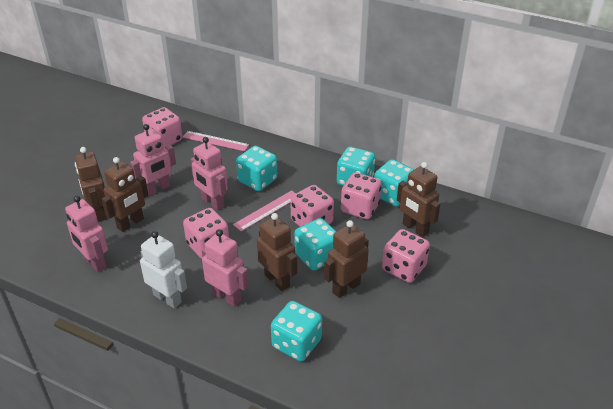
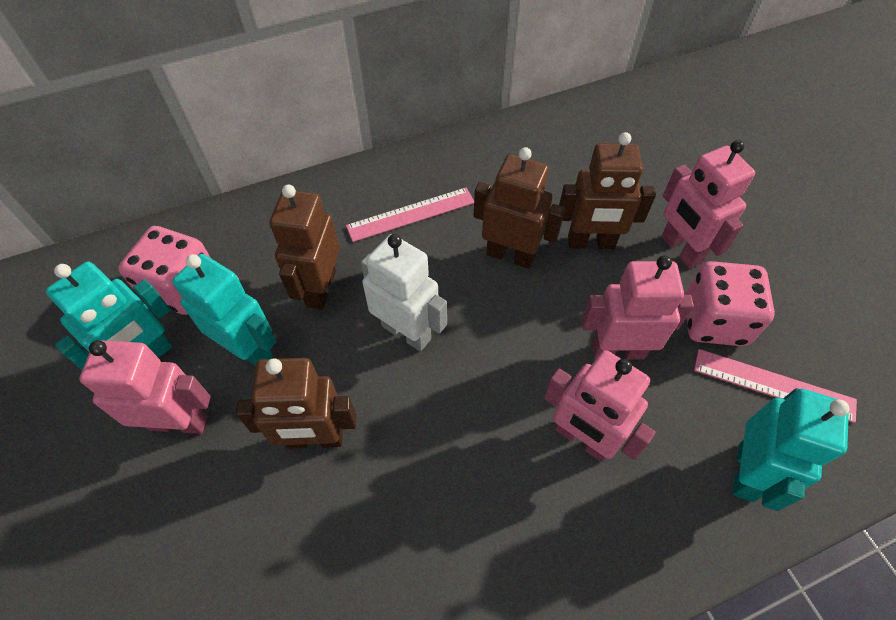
brown robot: 5 -> 4
pink dice: 5 -> 2
turquoise dice: 5 -> 0
turquoise robot: 0 -> 3

